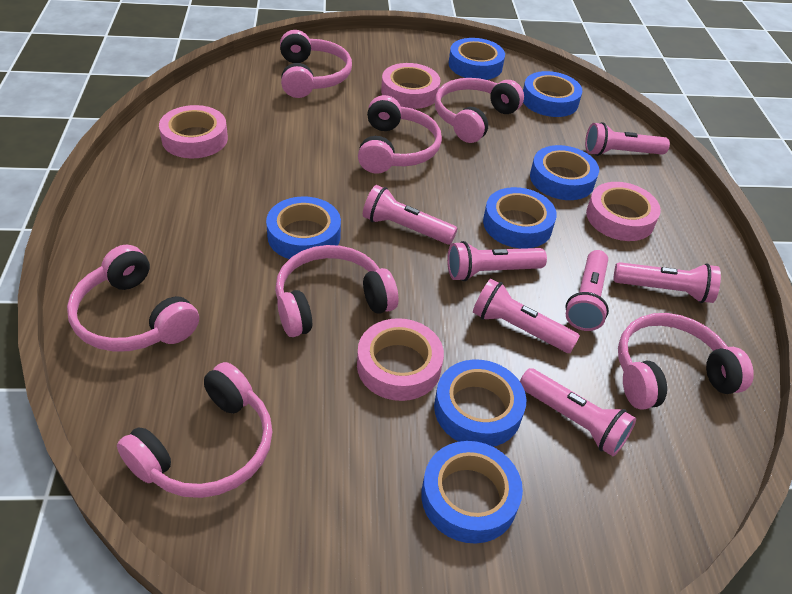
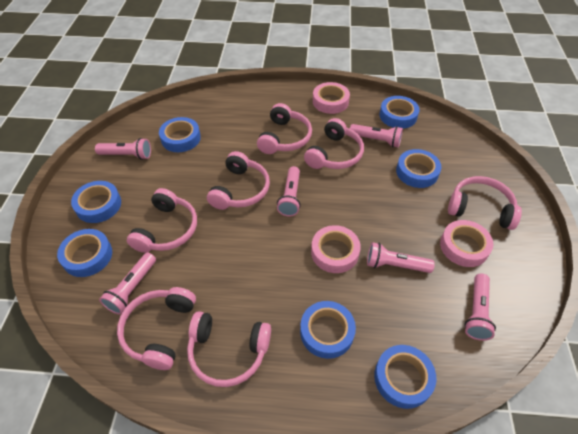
pink flashlight: 7 -> 6
pink tape: 4 -> 3

